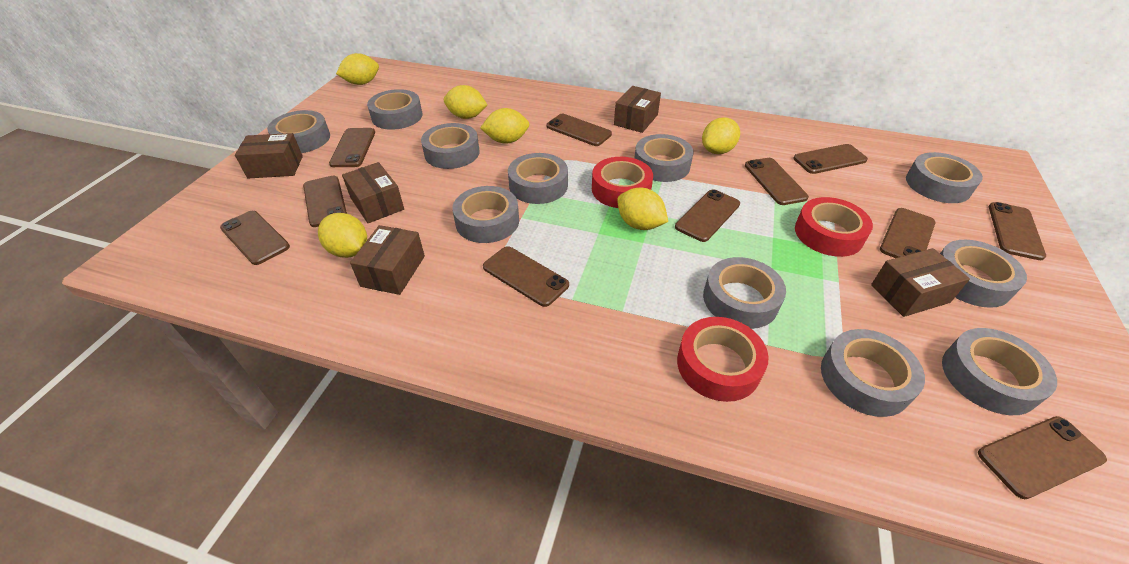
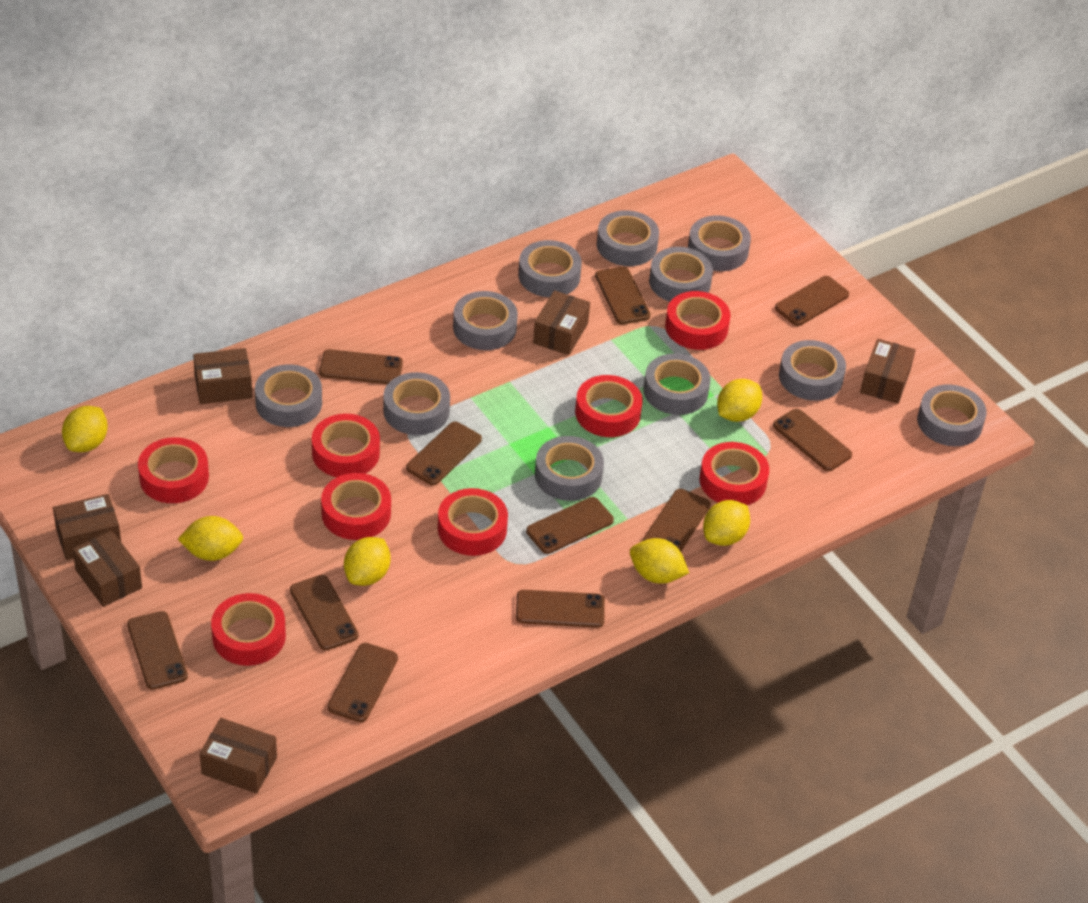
brown box: 5 -> 6
red tape: 3 -> 8

